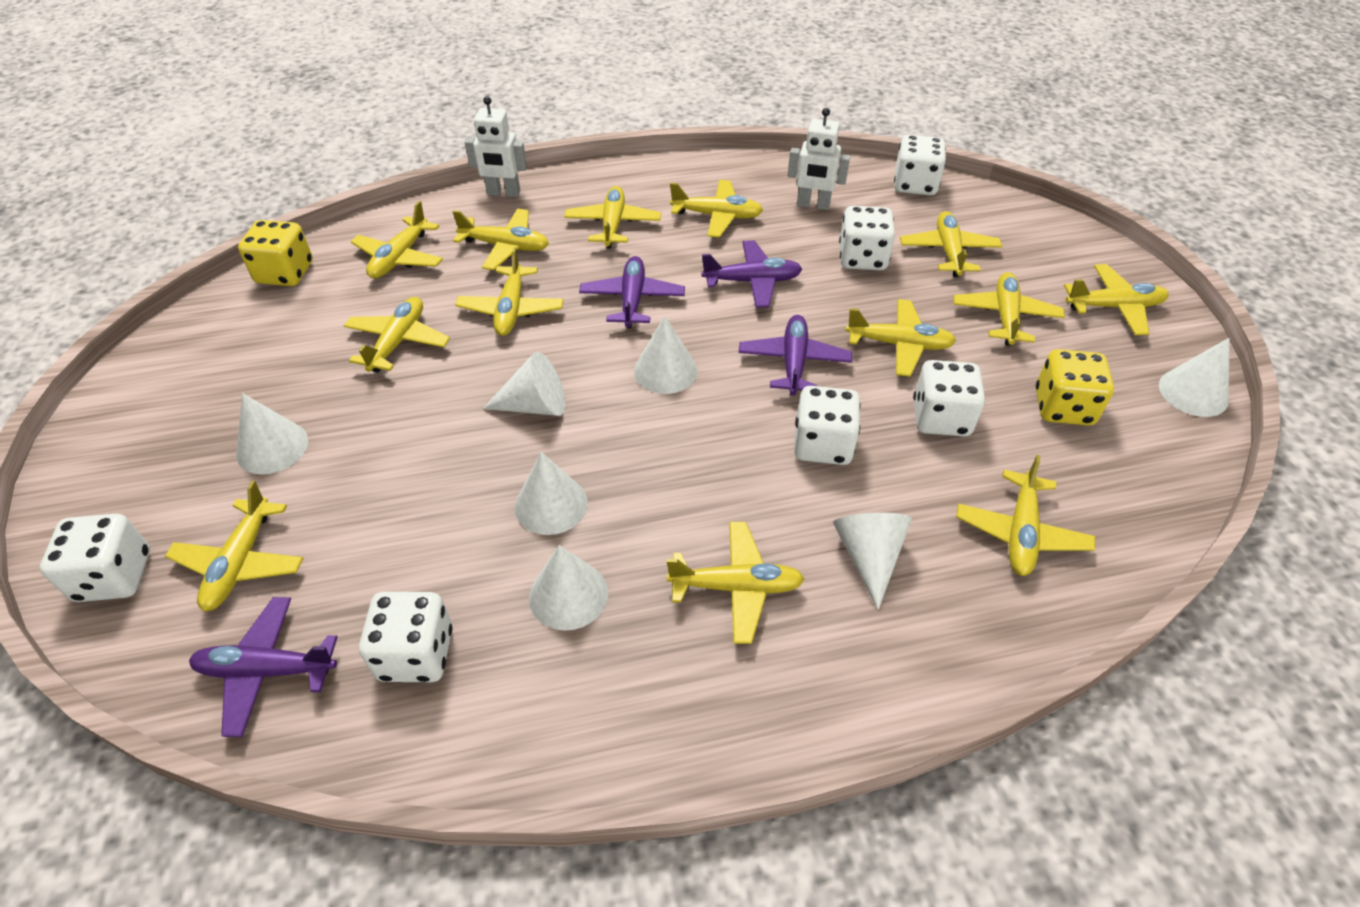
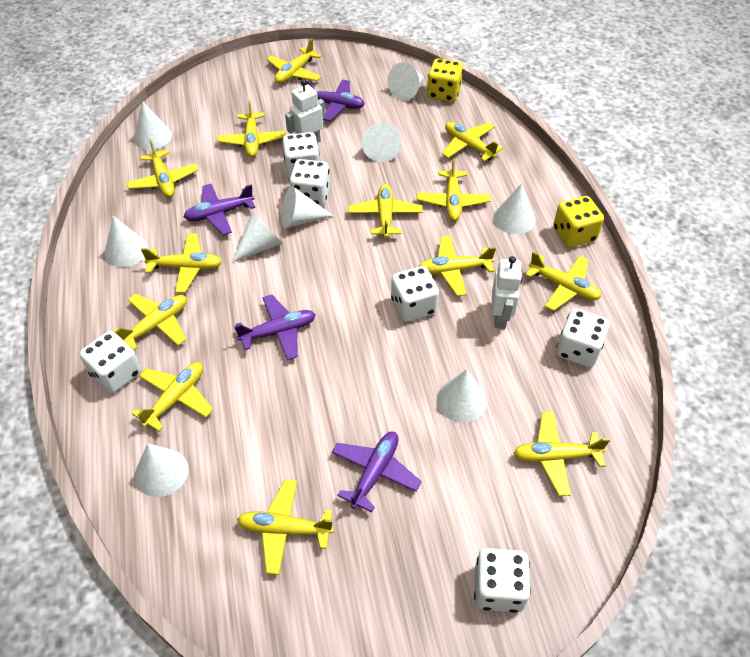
white cone: 7 -> 9

